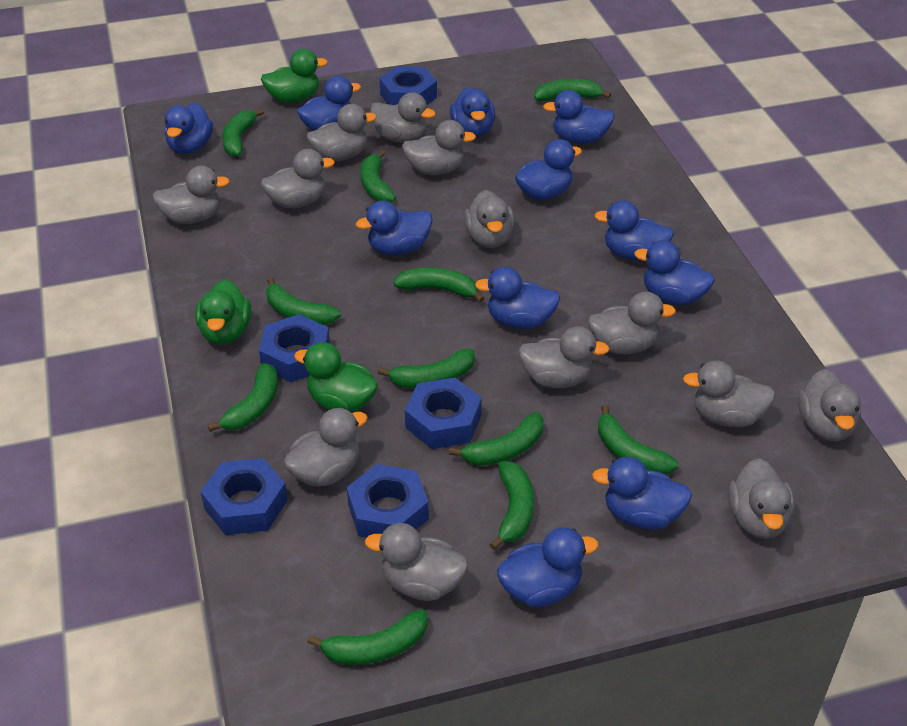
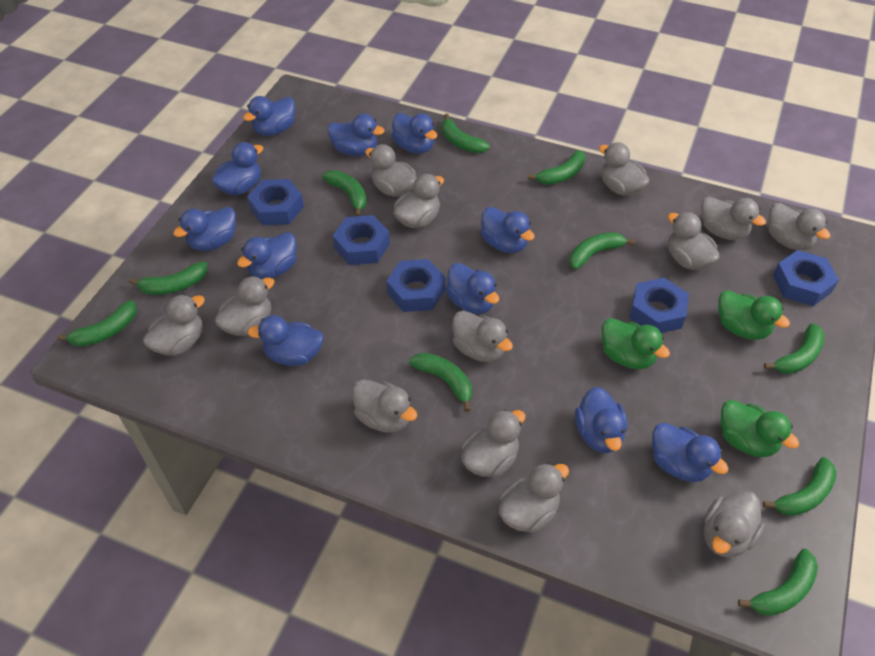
green banana: 11 -> 10

